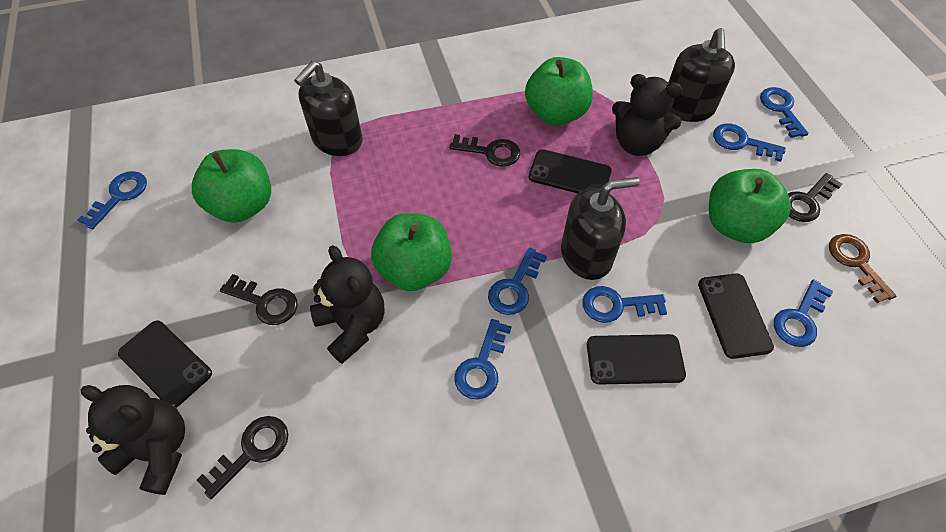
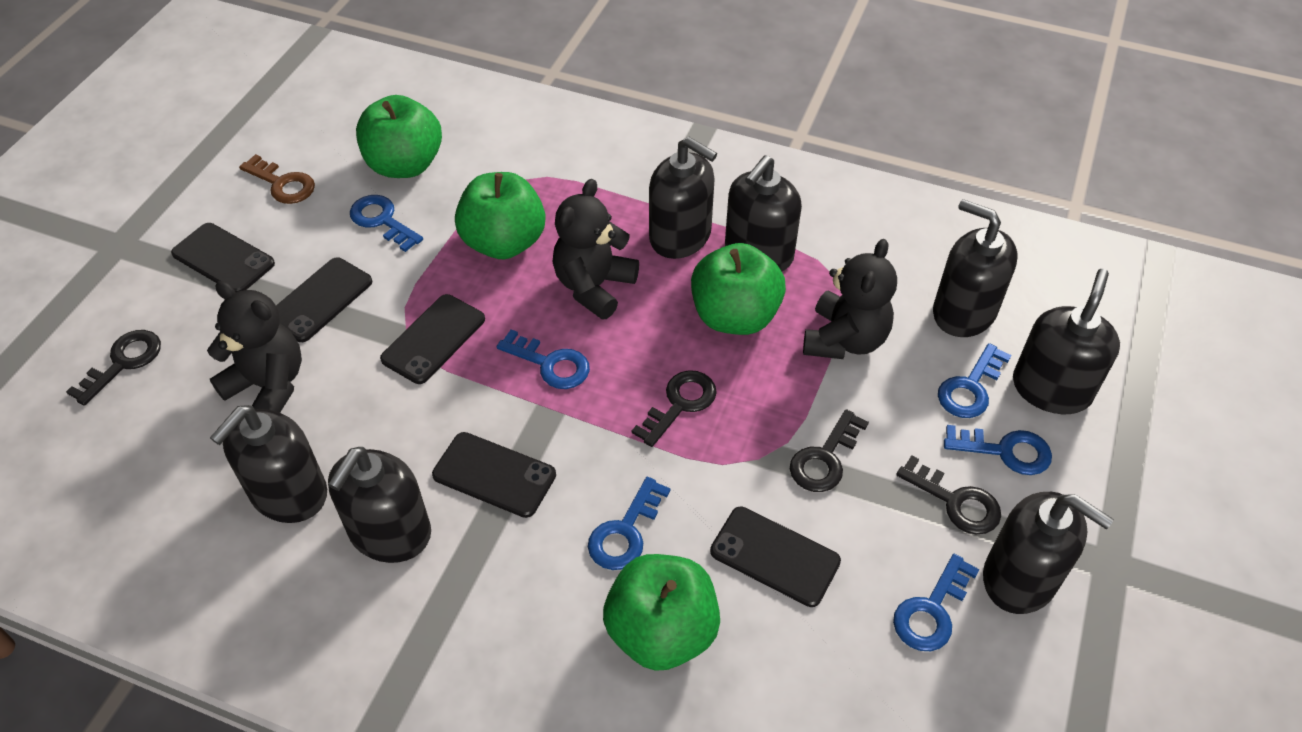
black phone: 4 -> 5
black soap dispenser: 3 -> 7
blue key: 7 -> 6

